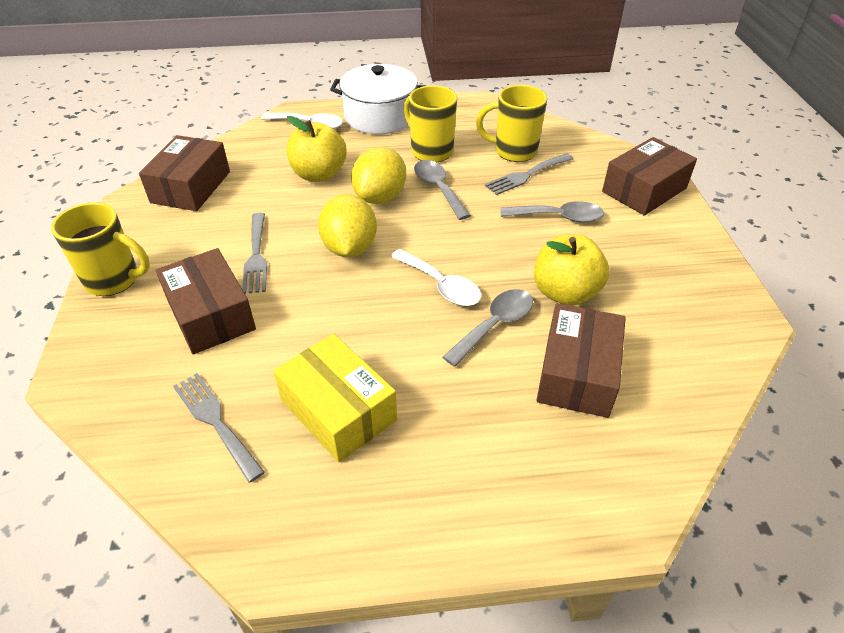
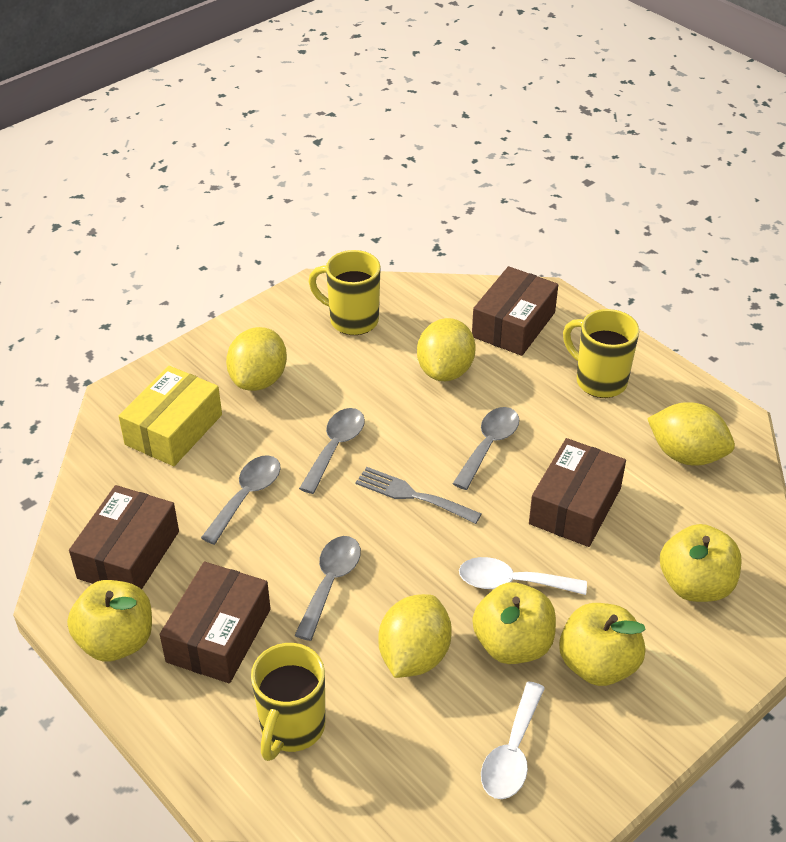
grey fork: 3 -> 1
grey spoon: 3 -> 4
white pot: 1 -> 0
yellow apple: 2 -> 4
yellow lemon: 2 -> 4

